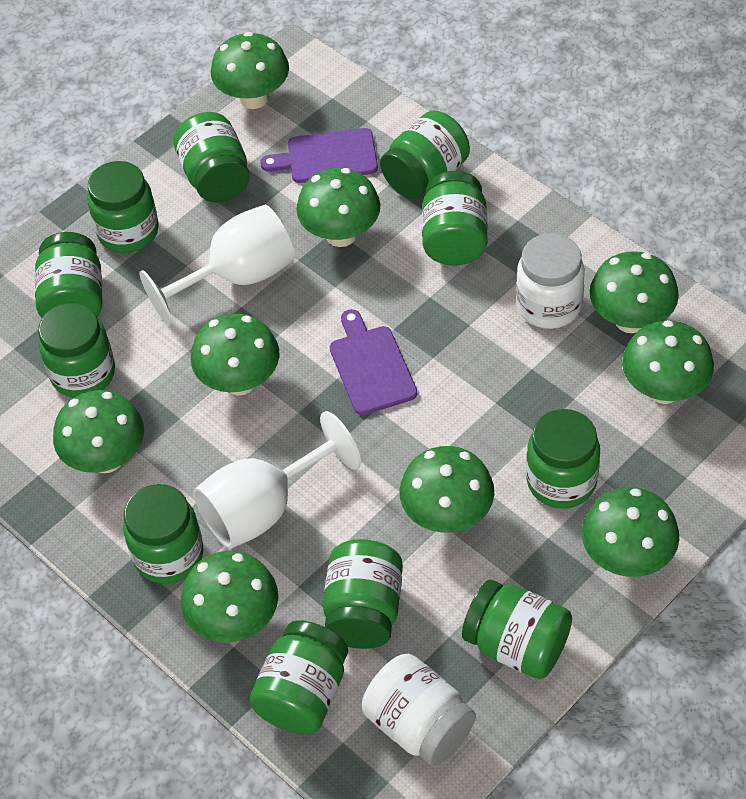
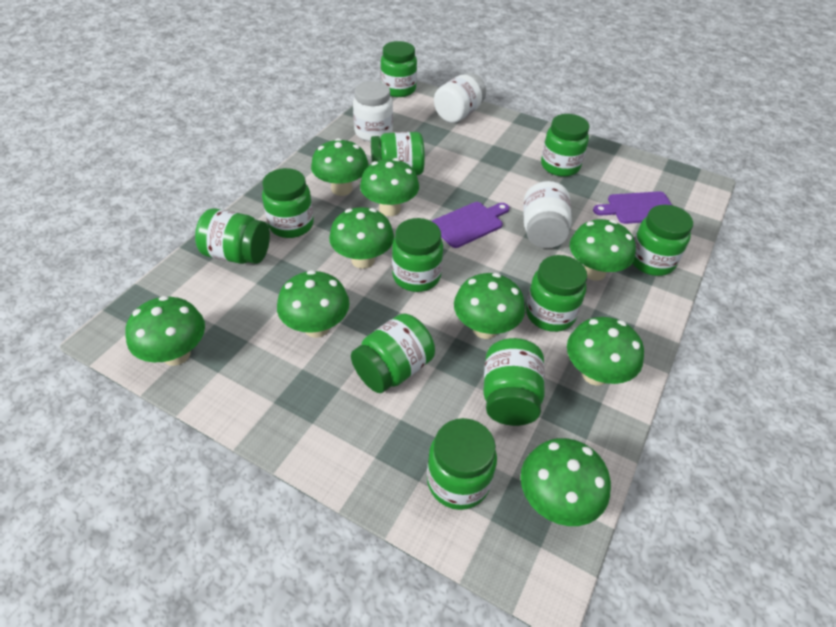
white goblet: 2 -> 0
white jar: 2 -> 3

